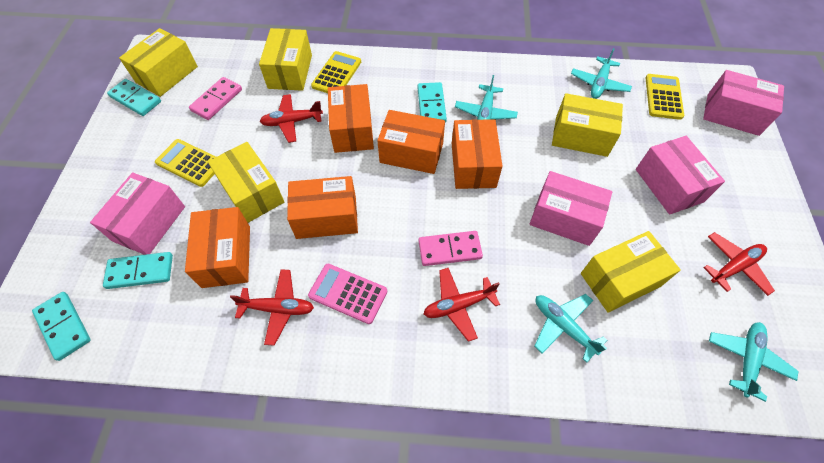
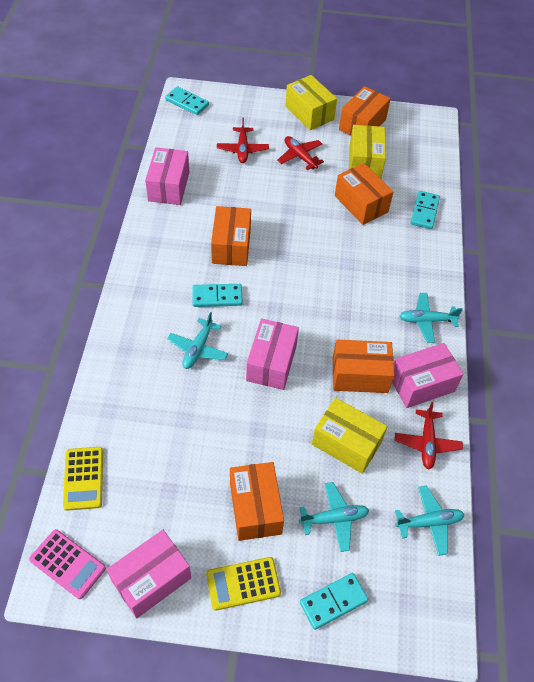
pink domino: 2 -> 0
red plane: 4 -> 3
yellow box: 5 -> 3
yellow calculator: 3 -> 2

